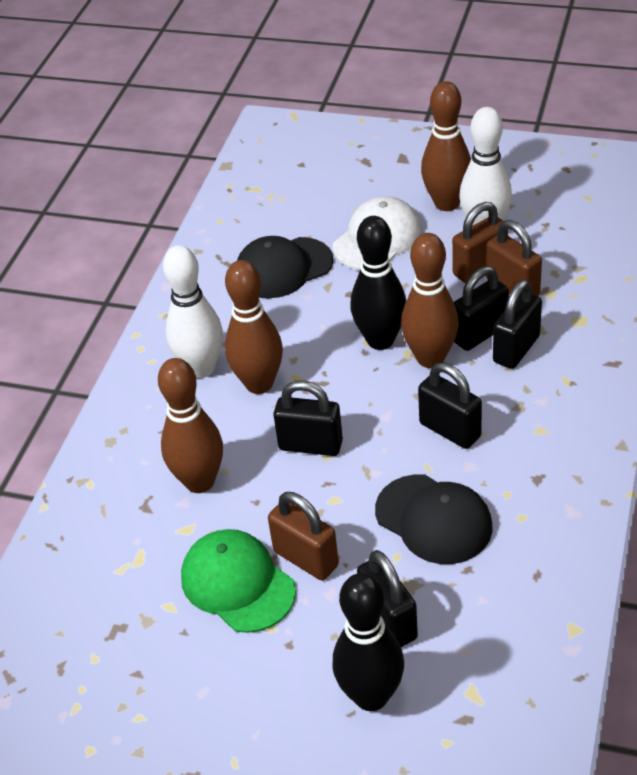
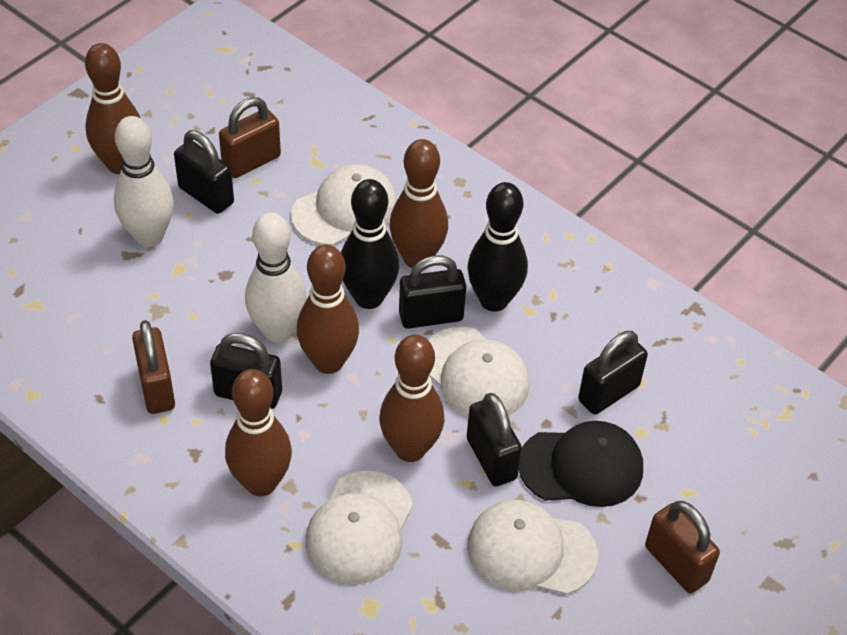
black cap: 2 -> 1
brown bowling pin: 4 -> 5
green cap: 1 -> 0
white cap: 1 -> 4

